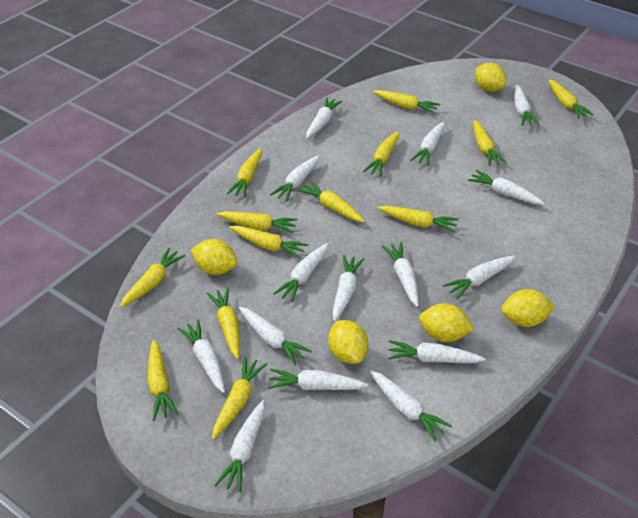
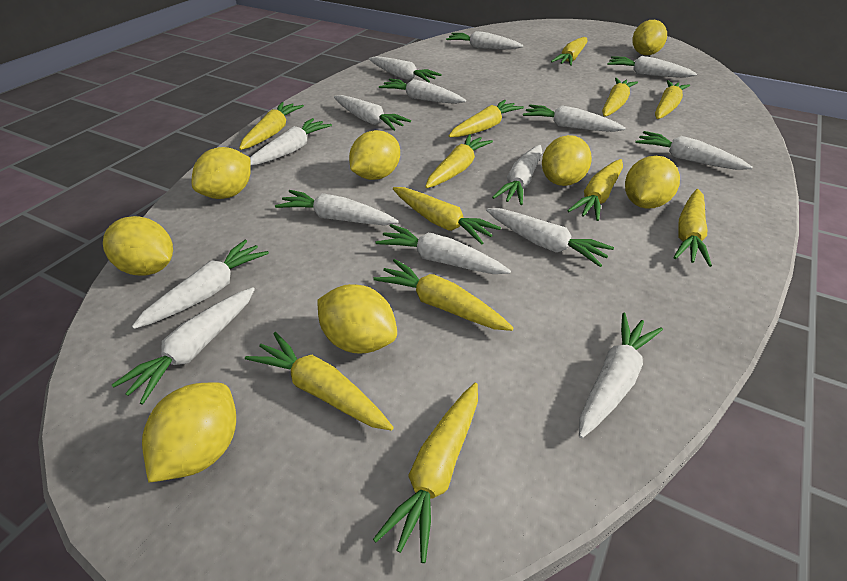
yellow carrot: 13 -> 12
yellow lemon: 5 -> 8

